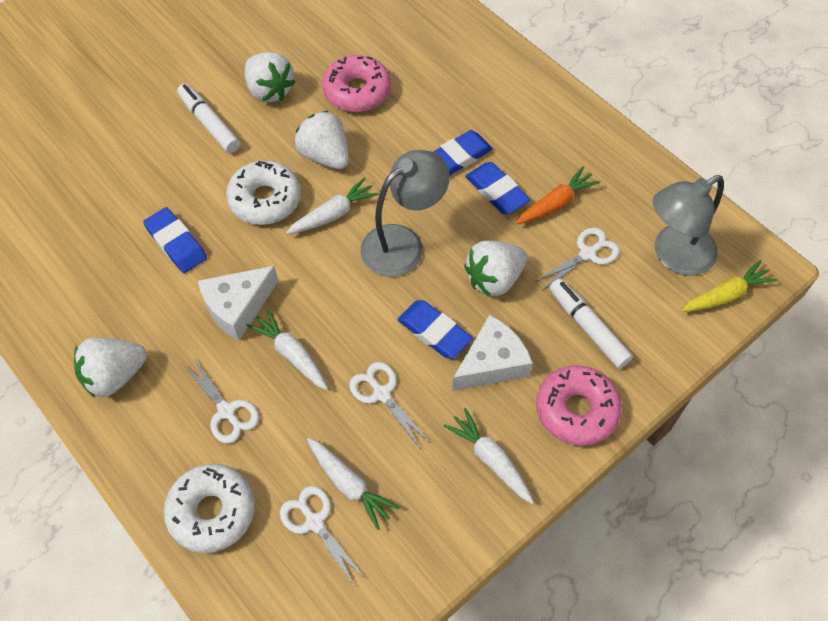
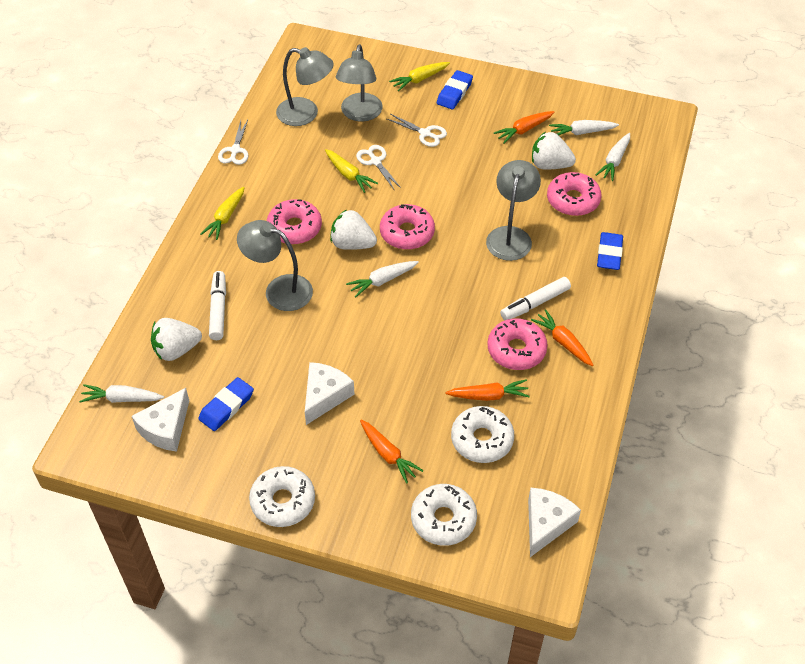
blue eraser: 4 -> 3
grey lamp: 2 -> 4
orange carrot: 1 -> 4
pink donut: 2 -> 4
white cheese: 2 -> 3
white donut: 2 -> 3
white scissors: 4 -> 3
white strawberry: 4 -> 3
yellow carrot: 1 -> 3

